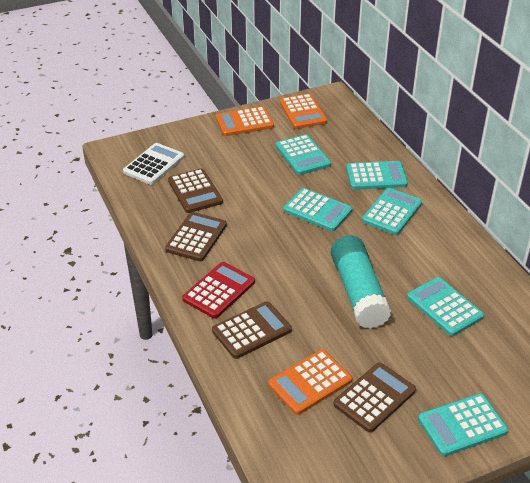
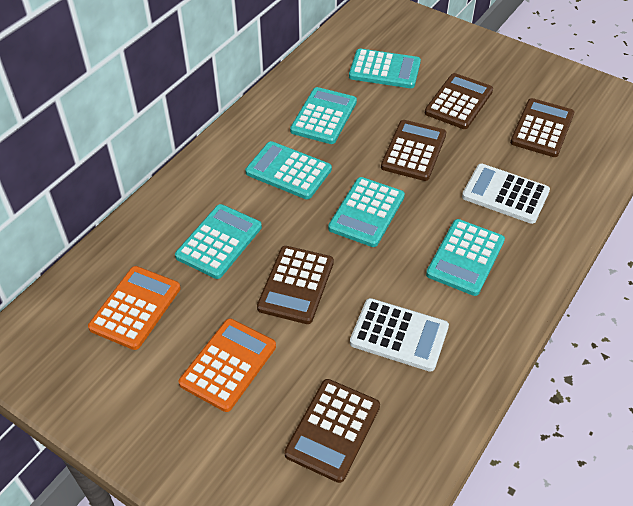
brown calculator: 4 -> 5
orange calculator: 3 -> 2
red calculator: 1 -> 0
turquoise glue stick: 1 -> 0
white calculator: 1 -> 2

